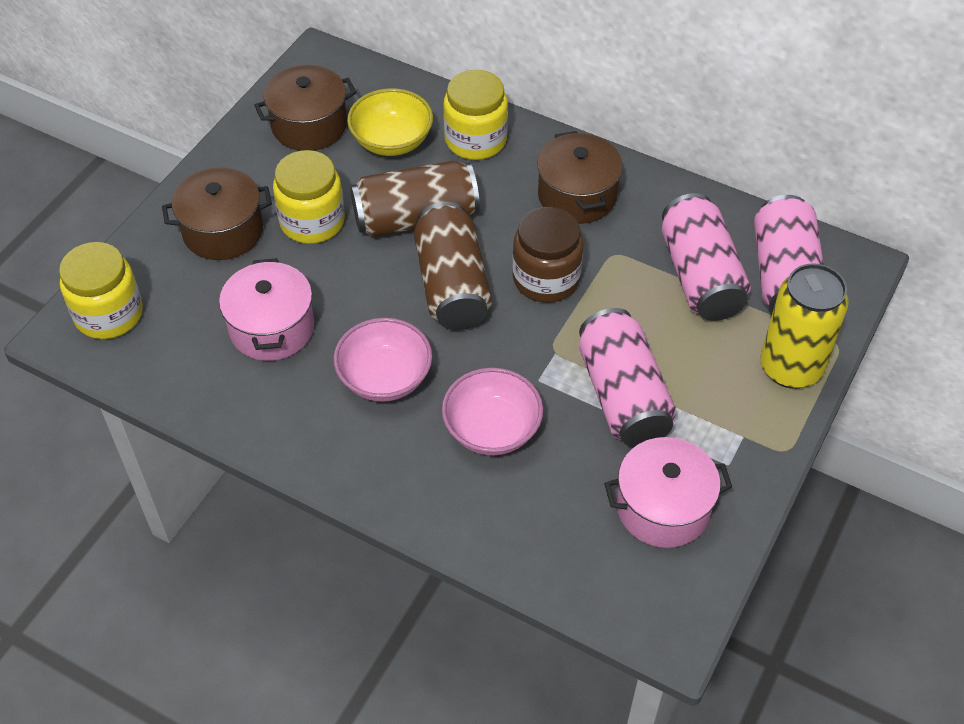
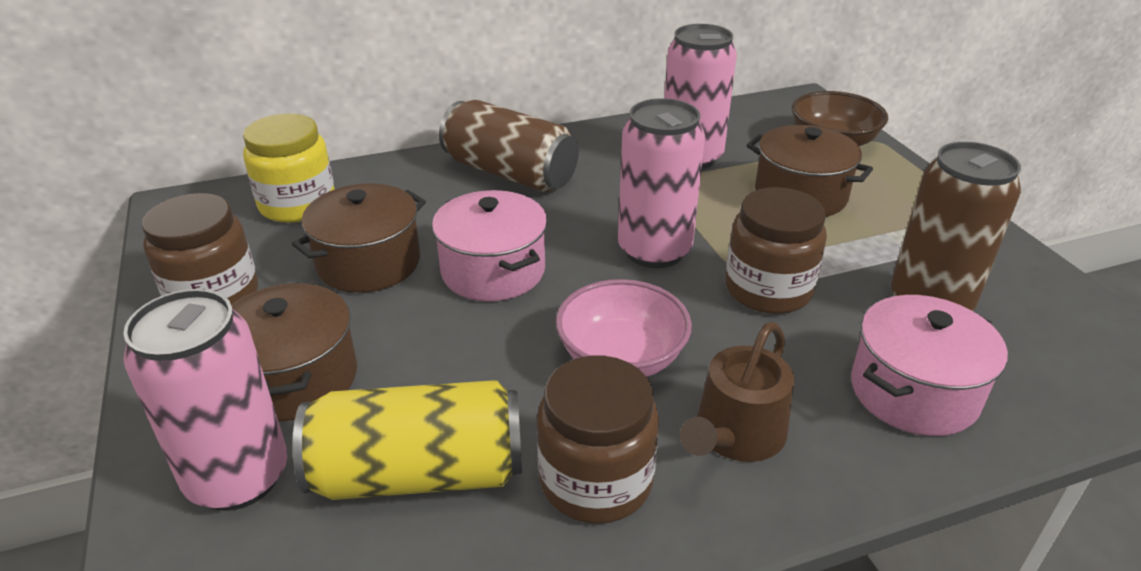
brown bowl: 0 -> 1
brown jar: 1 -> 3
brown watering can: 0 -> 1
pink bowl: 2 -> 1
yellow bowl: 1 -> 0
yellow jar: 3 -> 1

